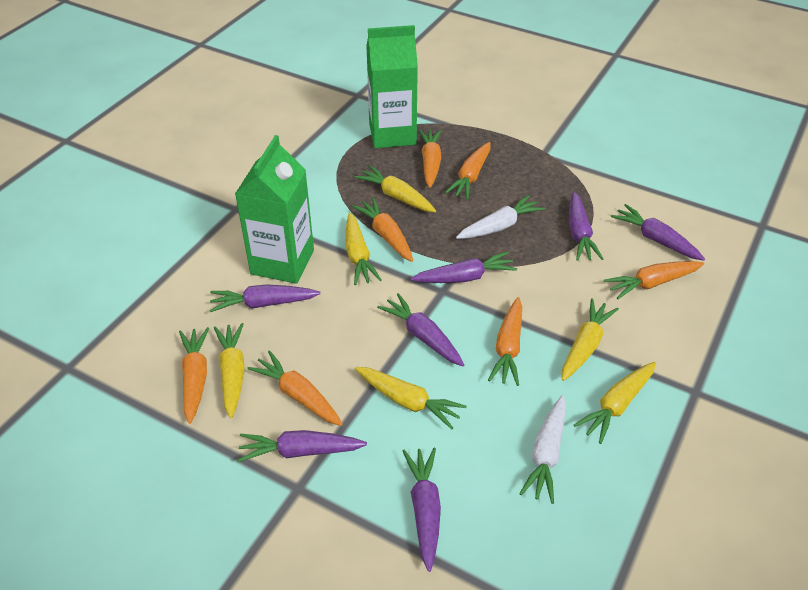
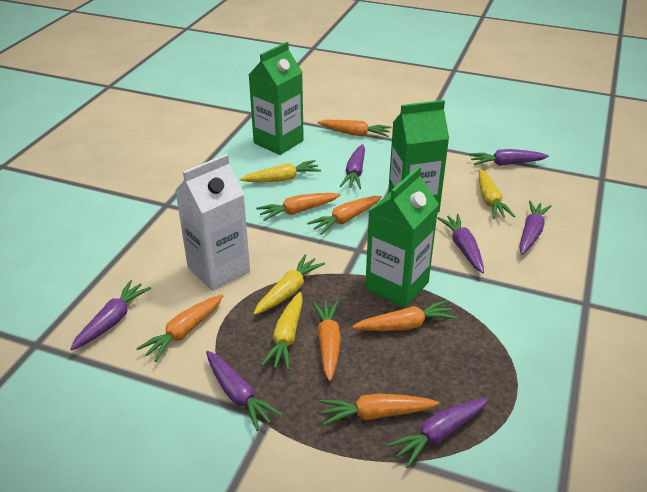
green carton: 2 -> 3
white carrot: 2 -> 0
white carton: 0 -> 1
yellow carrot: 6 -> 4

